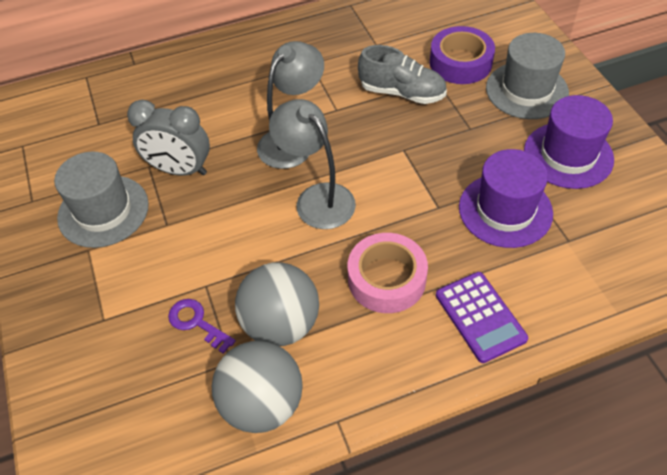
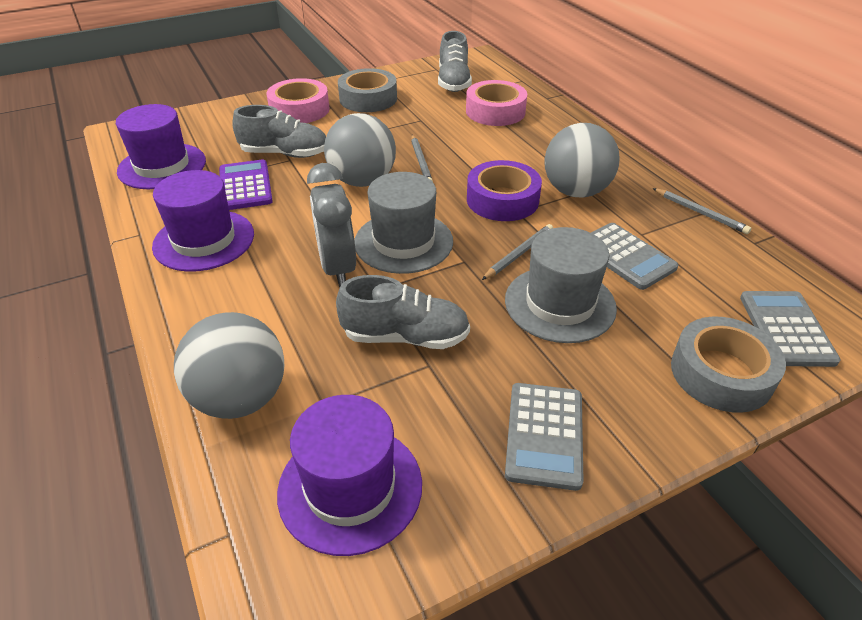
grey ball: 2 -> 3
grey calculator: 0 -> 3
grey lamp: 2 -> 0
grey pencil: 0 -> 3
grey shoe: 1 -> 3
grey tape: 0 -> 2
pink tape: 1 -> 2
purple hat: 2 -> 3
purple key: 1 -> 0

